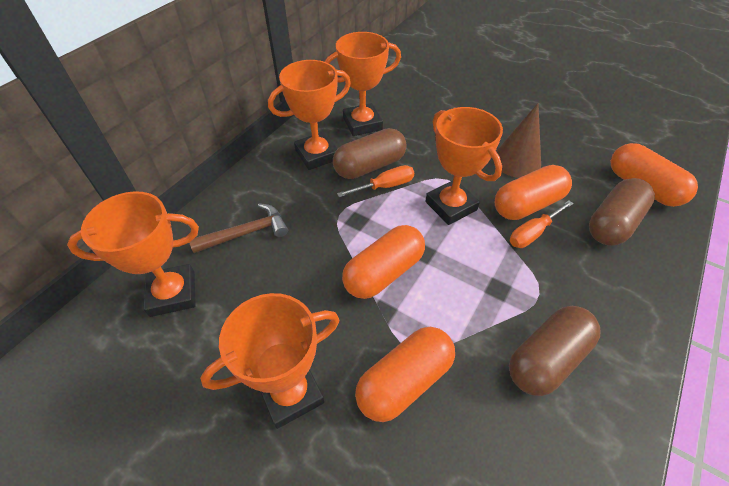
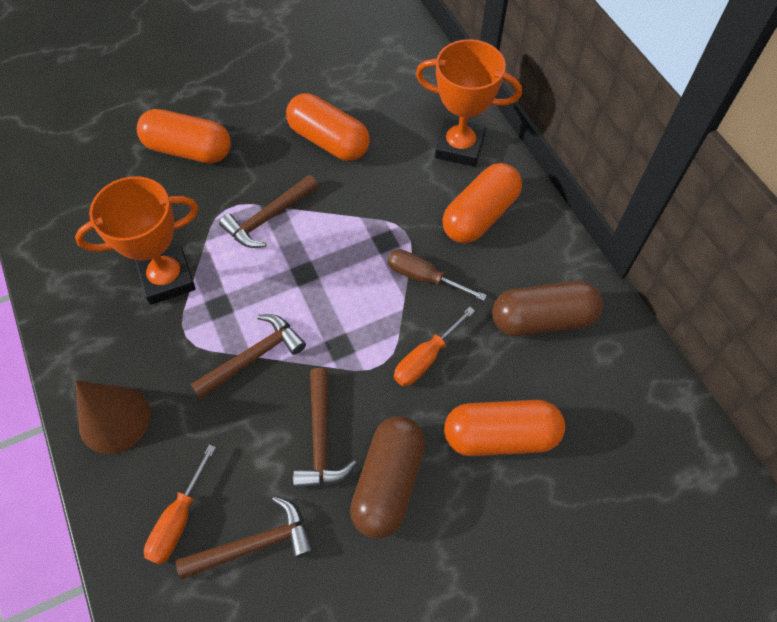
brown capsule: 3 -> 2
brown hammer: 1 -> 4
brown screwdriver: 0 -> 1
orange trophy: 5 -> 2

